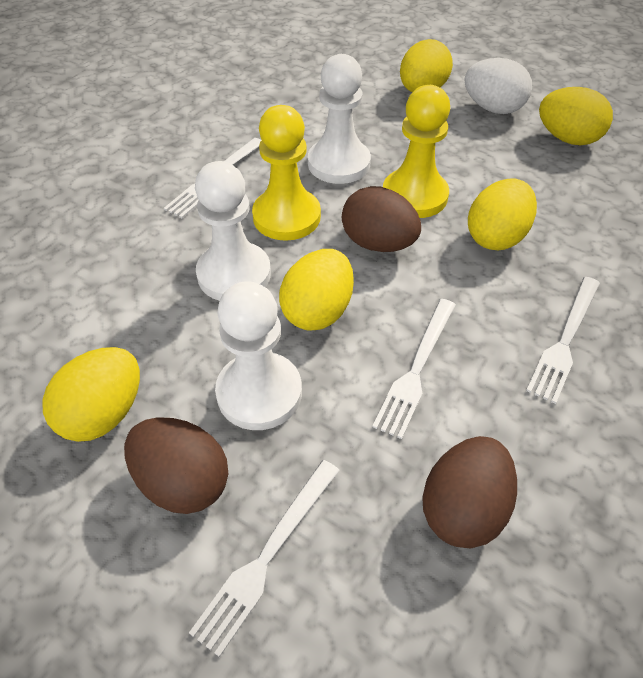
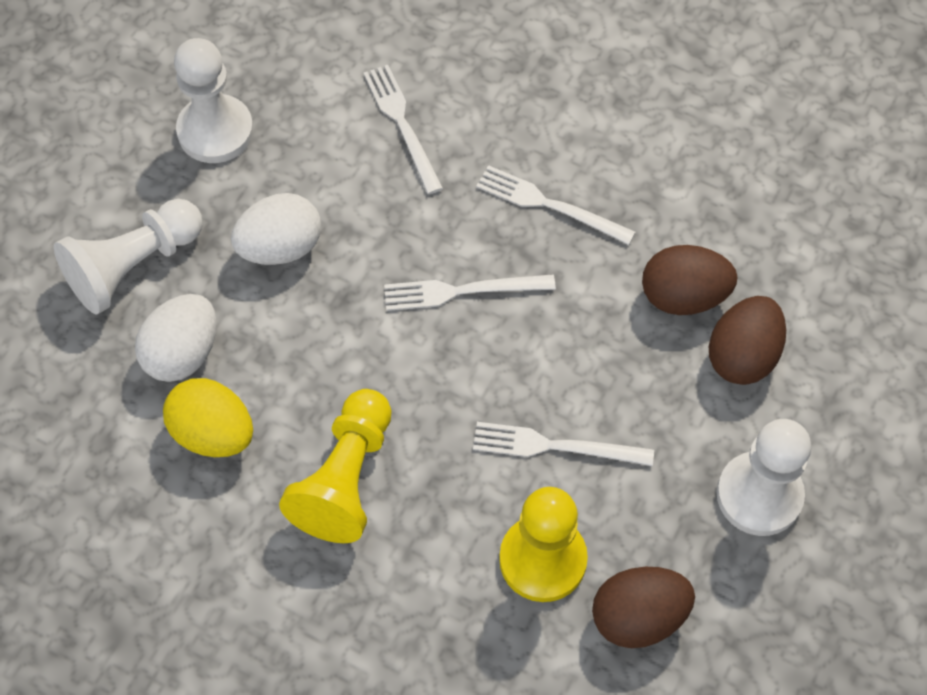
white egg: 1 -> 2
yellow egg: 5 -> 1

